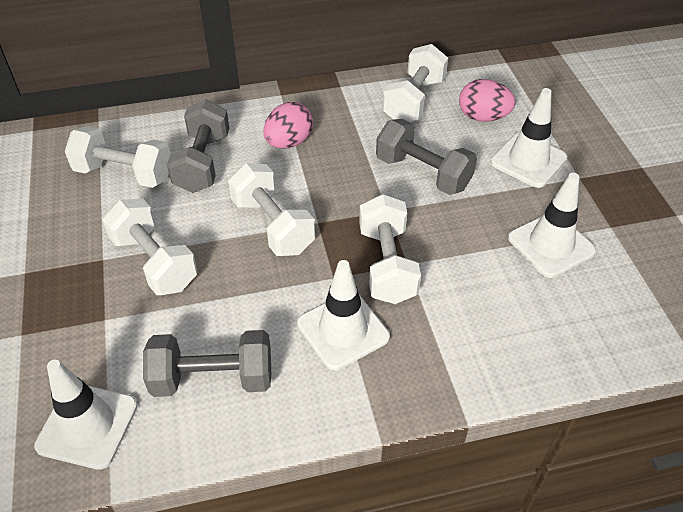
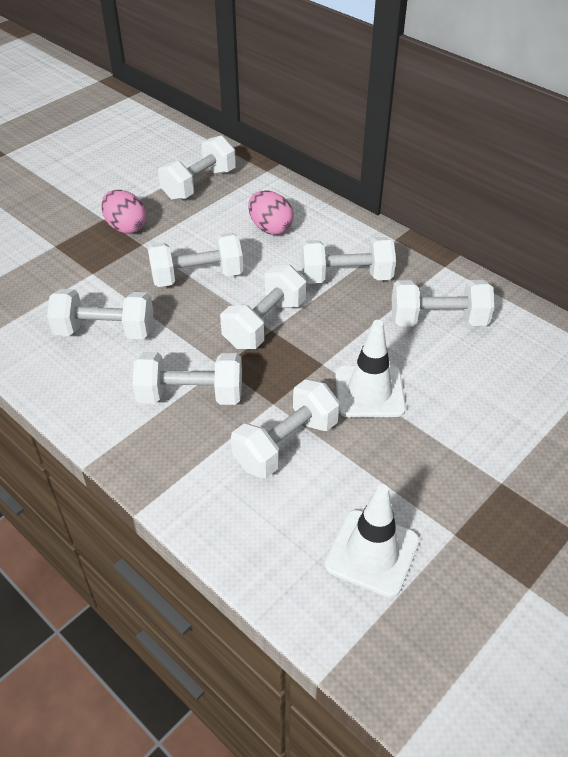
grey dumbbell: 3 -> 0
white dumbbell: 5 -> 8
white traffic cone: 4 -> 2

